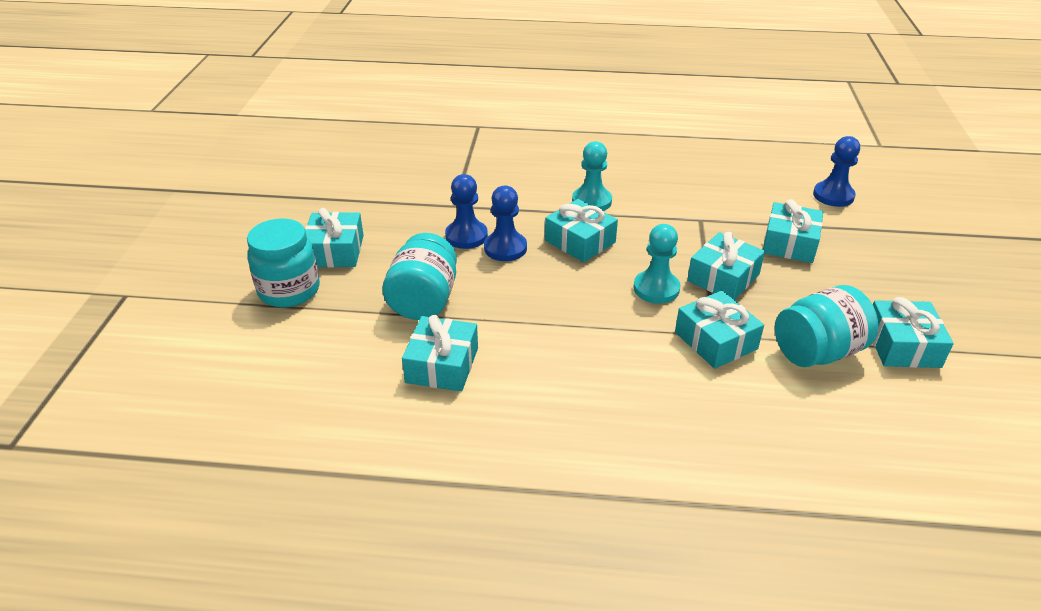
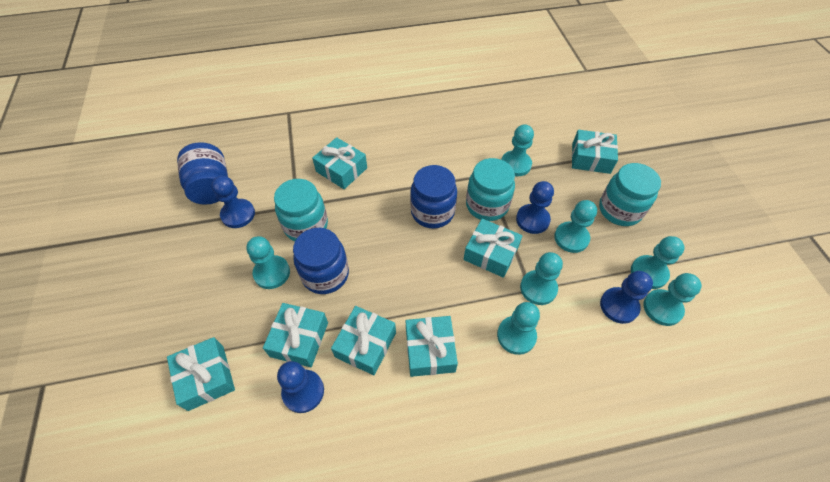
blue jar: 0 -> 3
blue pawn: 3 -> 4
turquoise pawn: 2 -> 7

